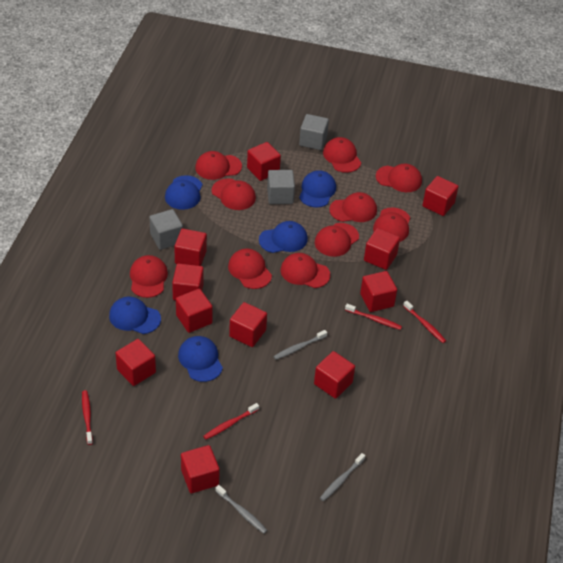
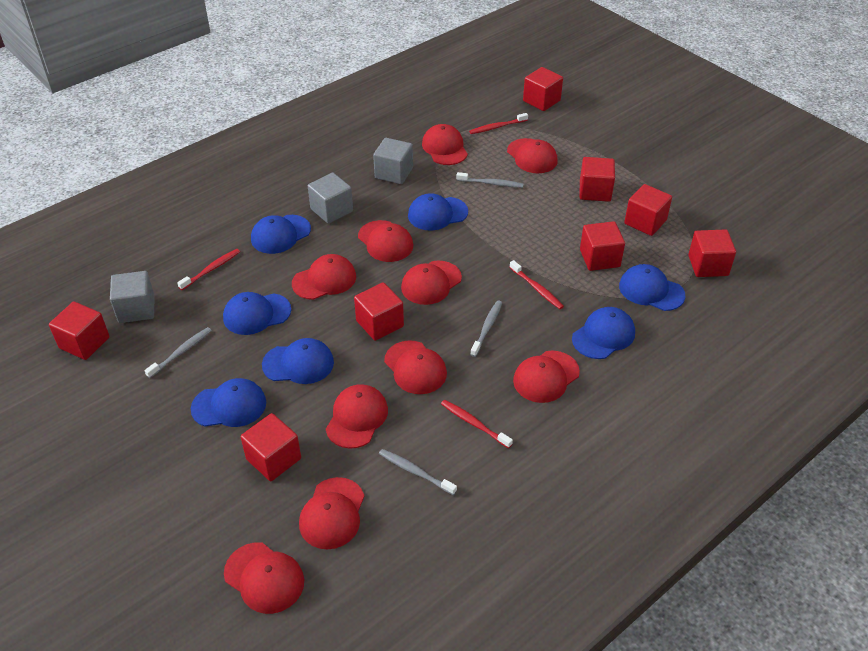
blue cap: 5 -> 7
grey toothbrush: 3 -> 4
red cube: 11 -> 8

